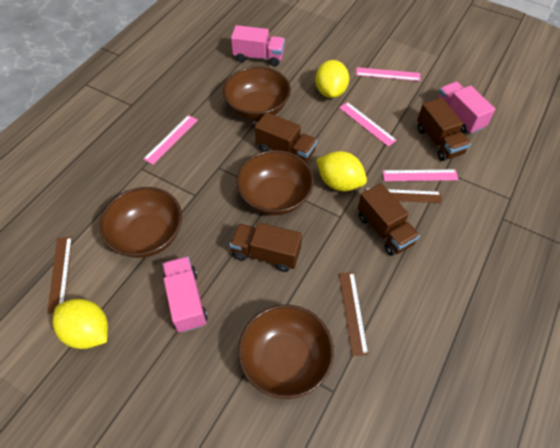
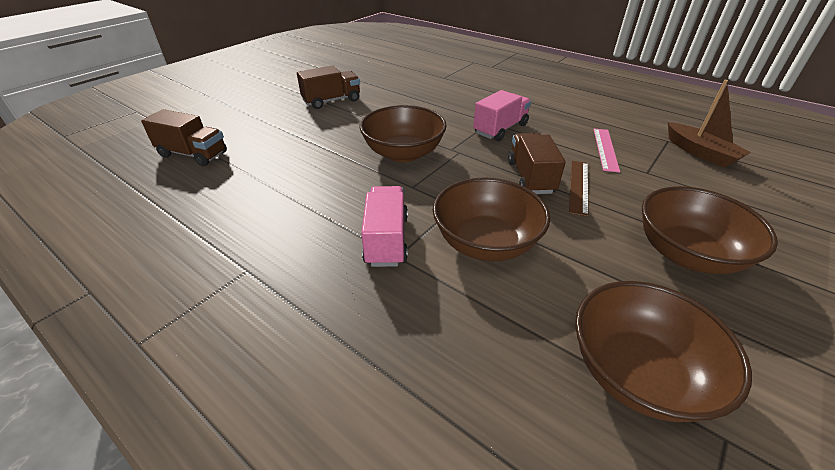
brown boat: 0 -> 1
brown ruler: 3 -> 1
brown truck: 4 -> 3
pink ruler: 4 -> 1
pink truck: 3 -> 2
yellow lemon: 3 -> 0

